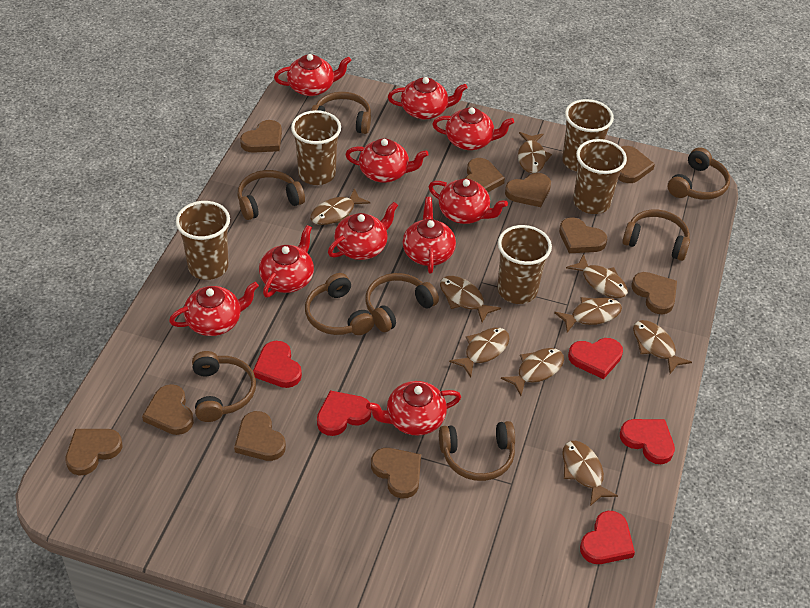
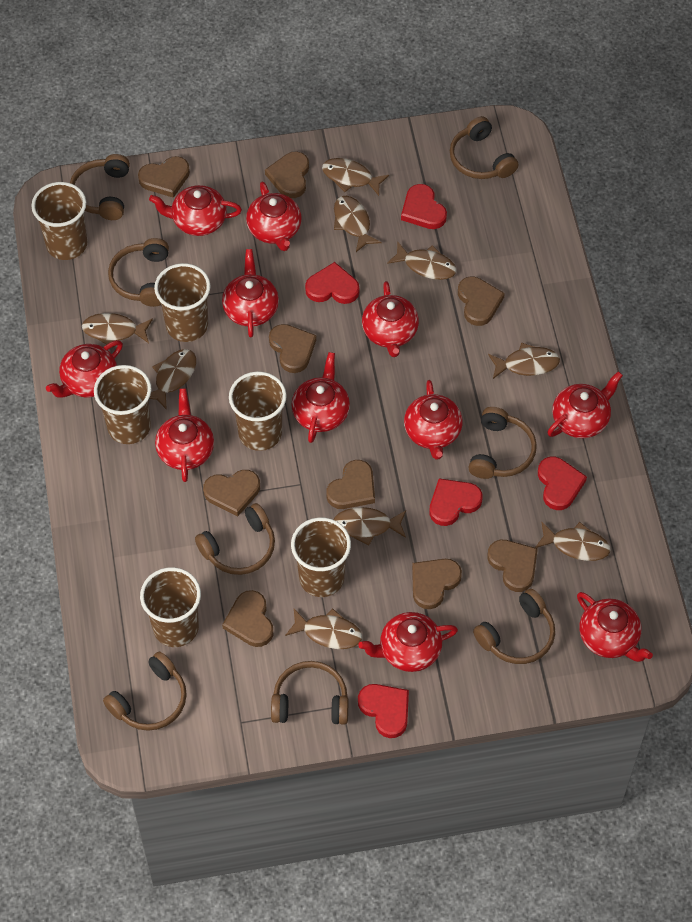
brown cup: 5 -> 6
brown heart: 10 -> 9
red teapot: 10 -> 11

